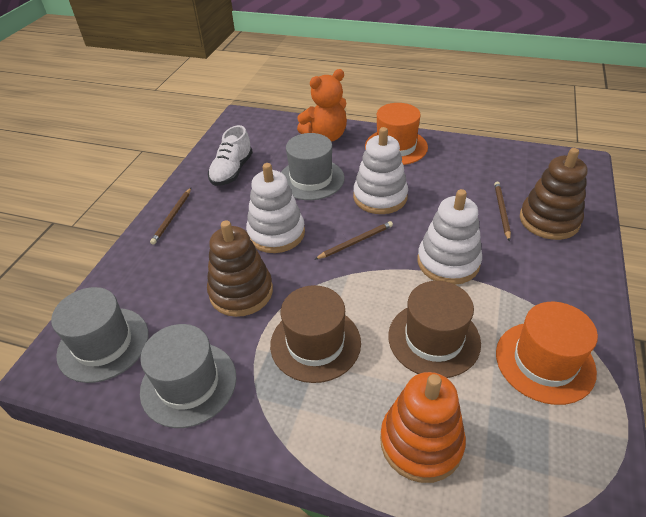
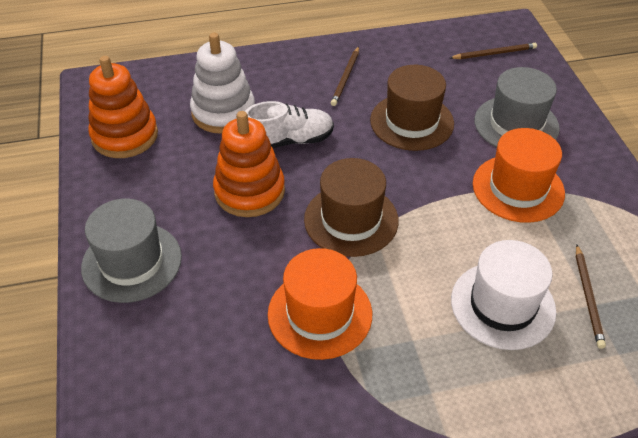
brown stacking toy: 2 -> 0
grey hat: 3 -> 2
orange stacking toy: 1 -> 2
orange teddy bear: 1 -> 0
white hat: 0 -> 1
white stacking toy: 3 -> 1

